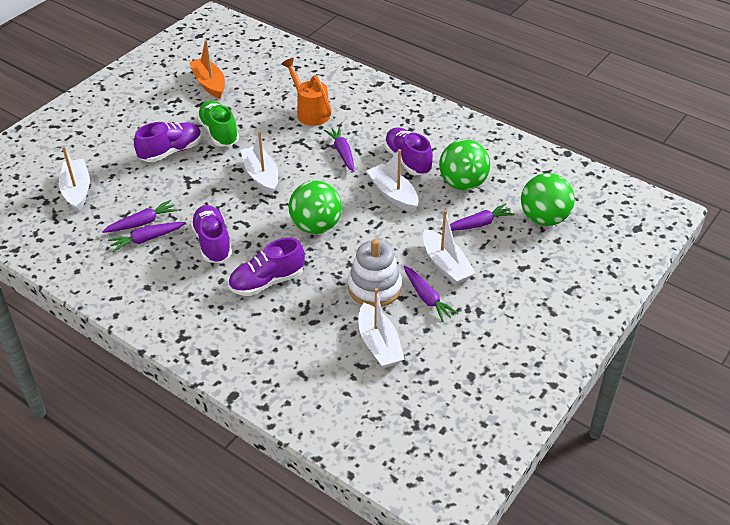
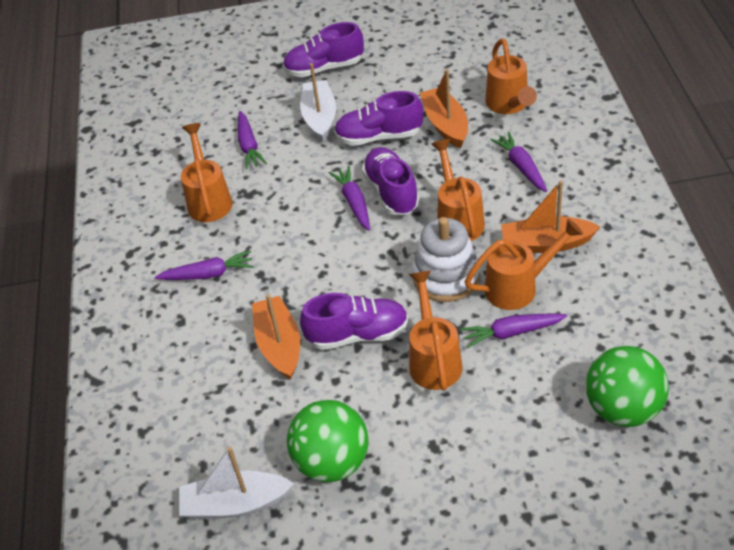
green ball: 3 -> 2
green shoe: 1 -> 0
orange boat: 1 -> 3
orange watering can: 1 -> 5
white boat: 5 -> 2

